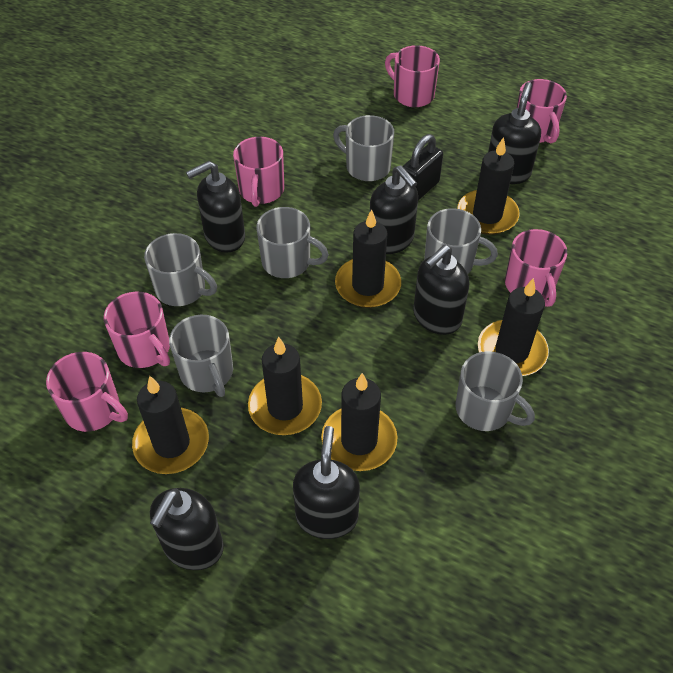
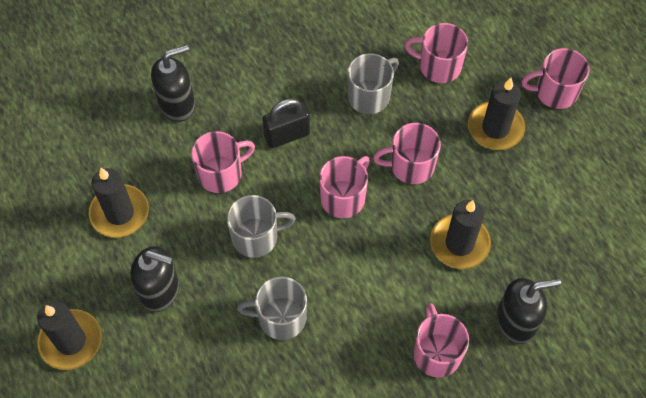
black candle: 6 -> 4
black soap dispenser: 6 -> 3
grey mug: 6 -> 3

